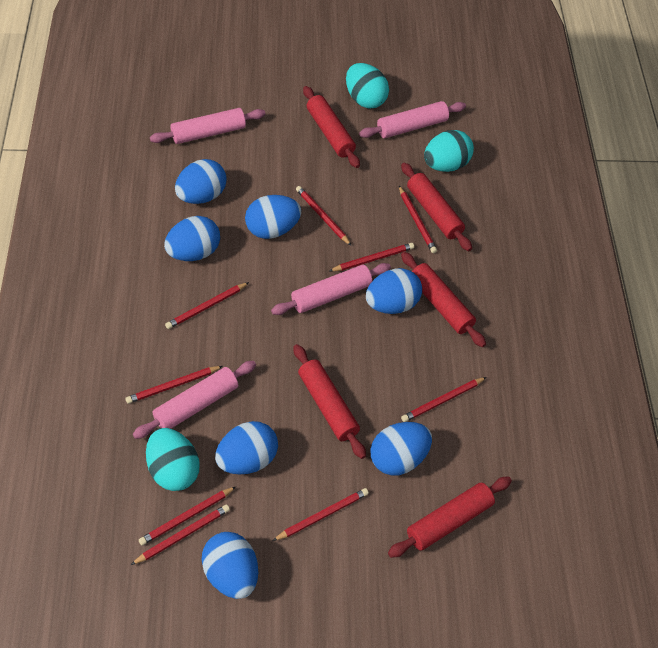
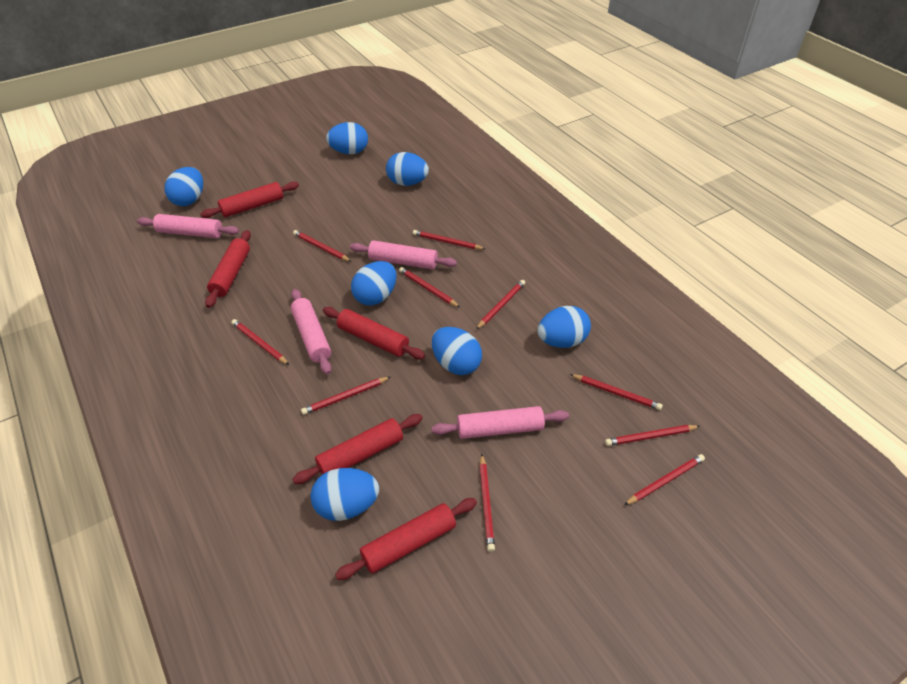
red pencil: 9 -> 10
turquoise egg: 3 -> 0

